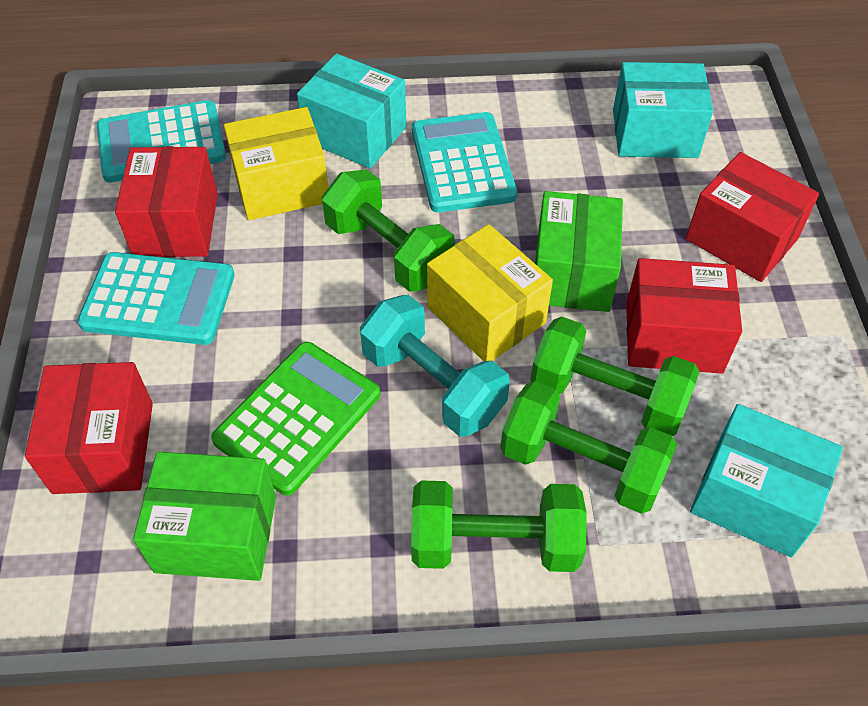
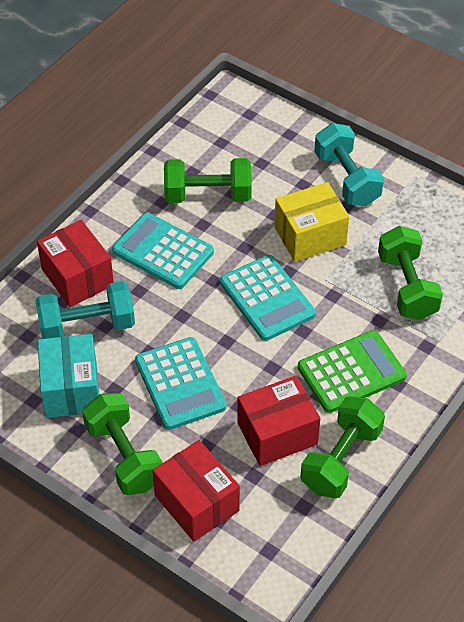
green box: 2 -> 0
red box: 4 -> 3
turquoise box: 3 -> 1
turquoise dumbbell: 1 -> 2
yellow box: 2 -> 1

